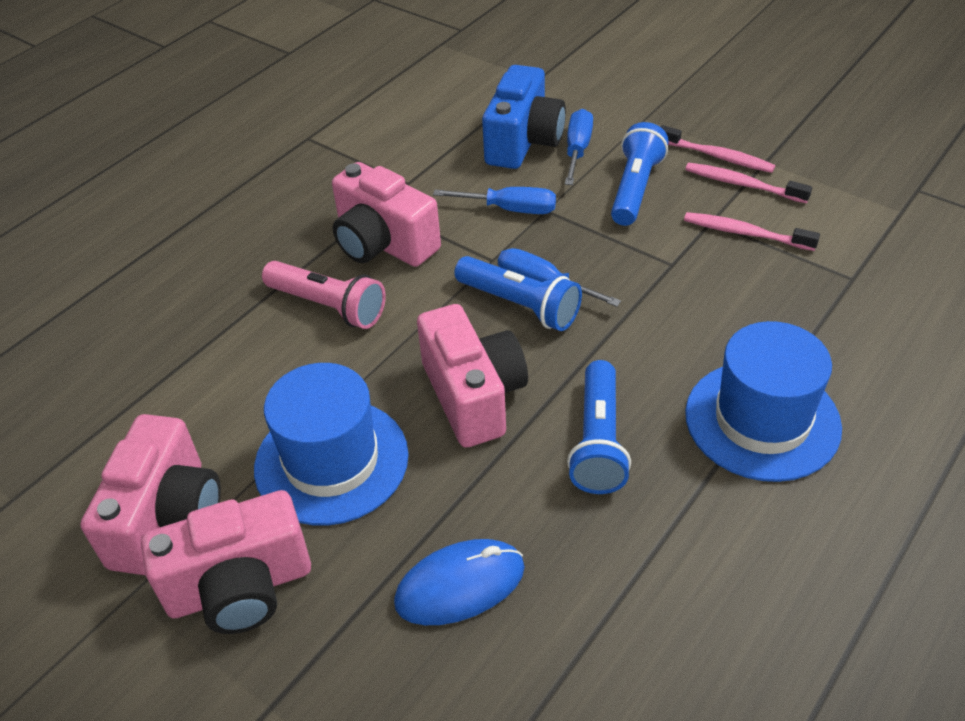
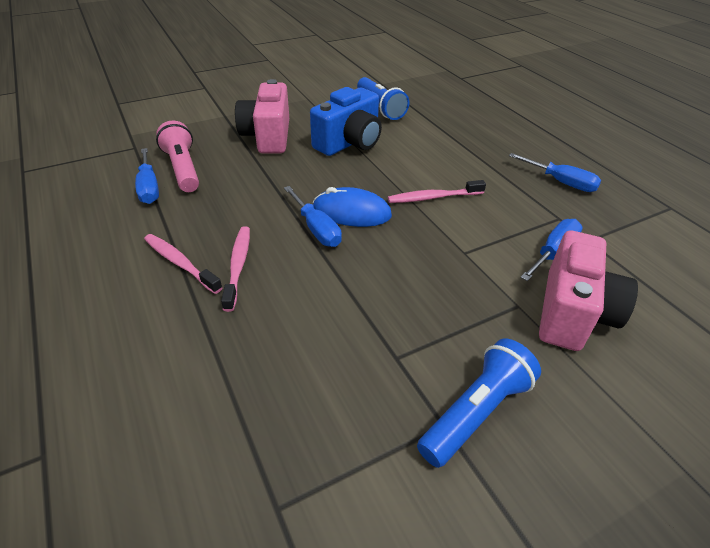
blue flashlight: 3 -> 2
blue hat: 2 -> 0
blue screwdriver: 3 -> 4
pink camera: 4 -> 2

